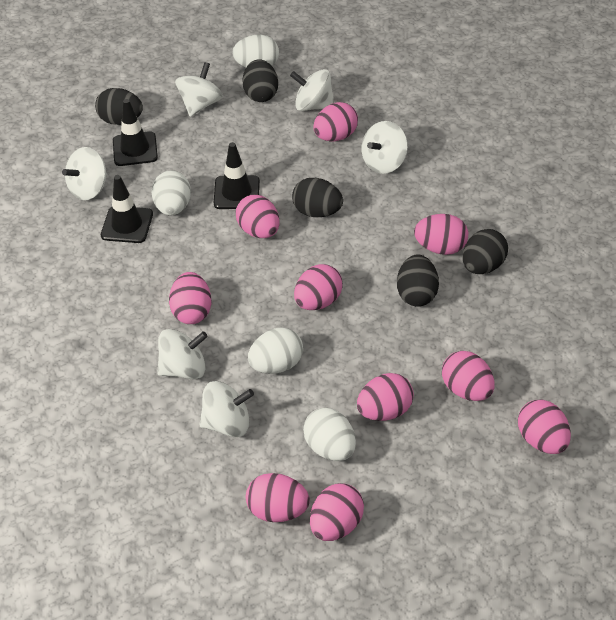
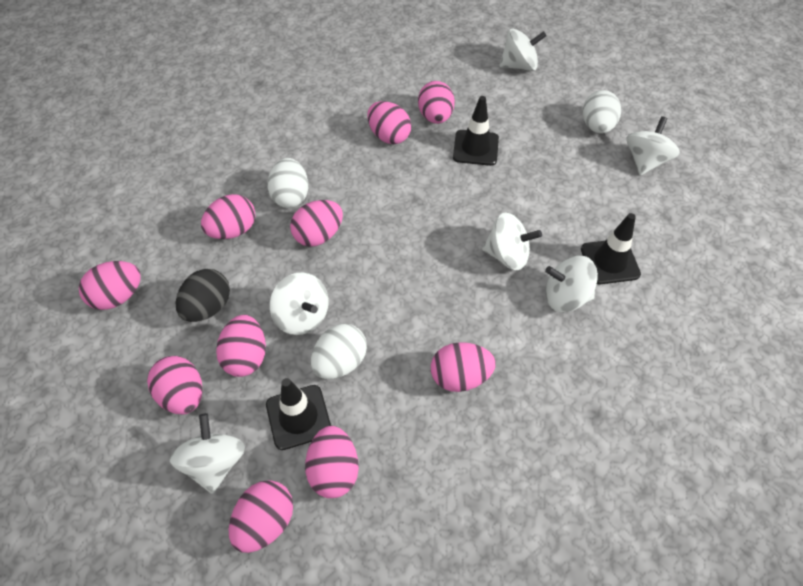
black egg: 5 -> 1
white egg: 4 -> 3

